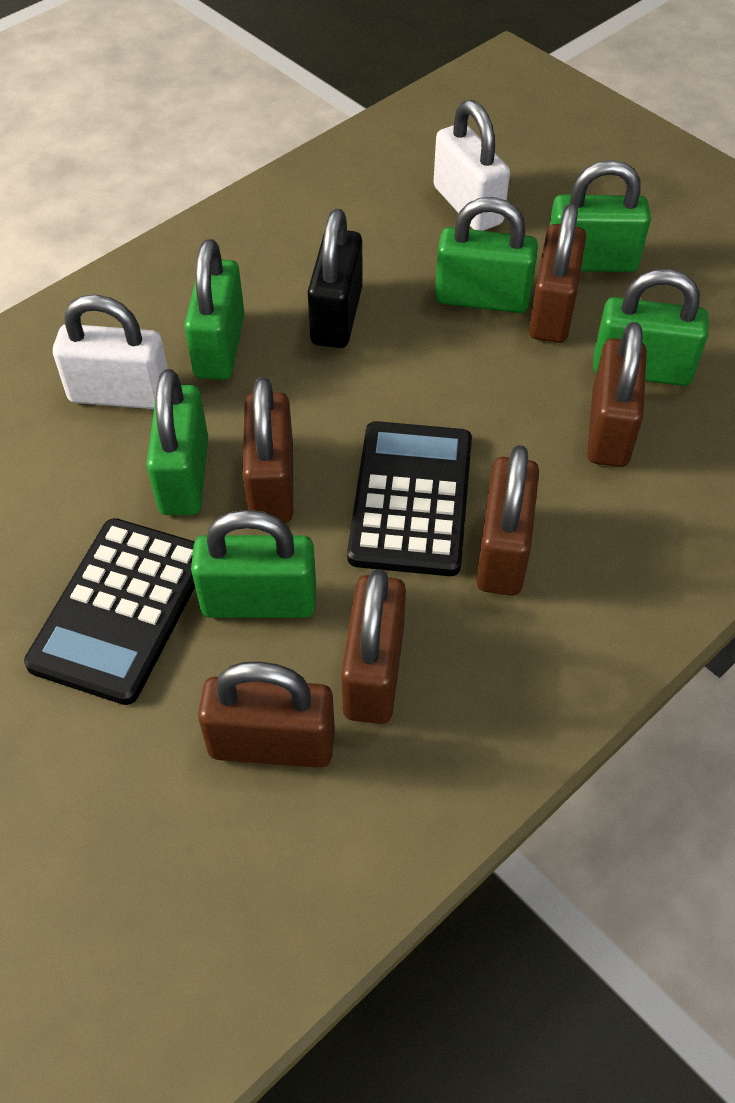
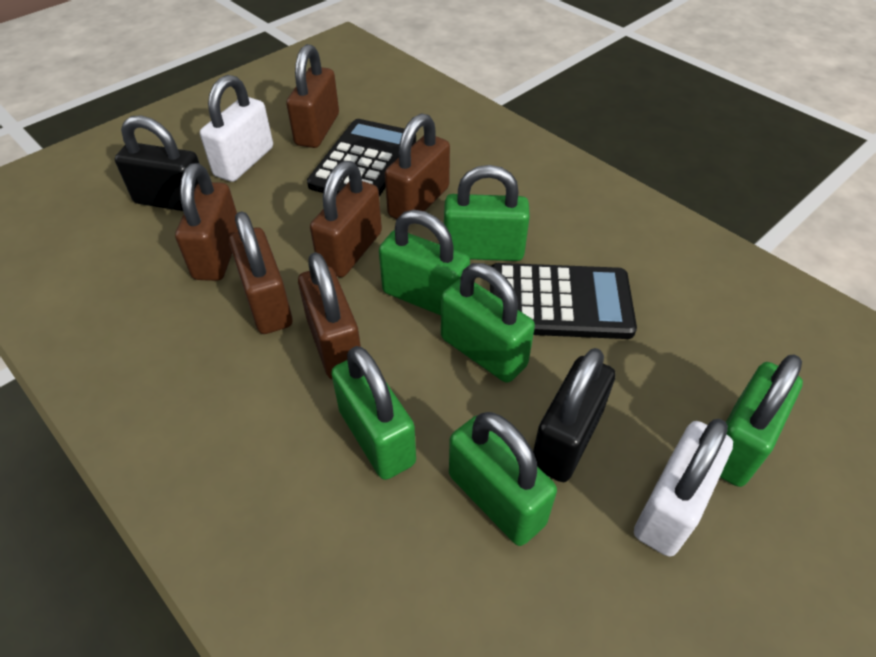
black padlock: 1 -> 2

